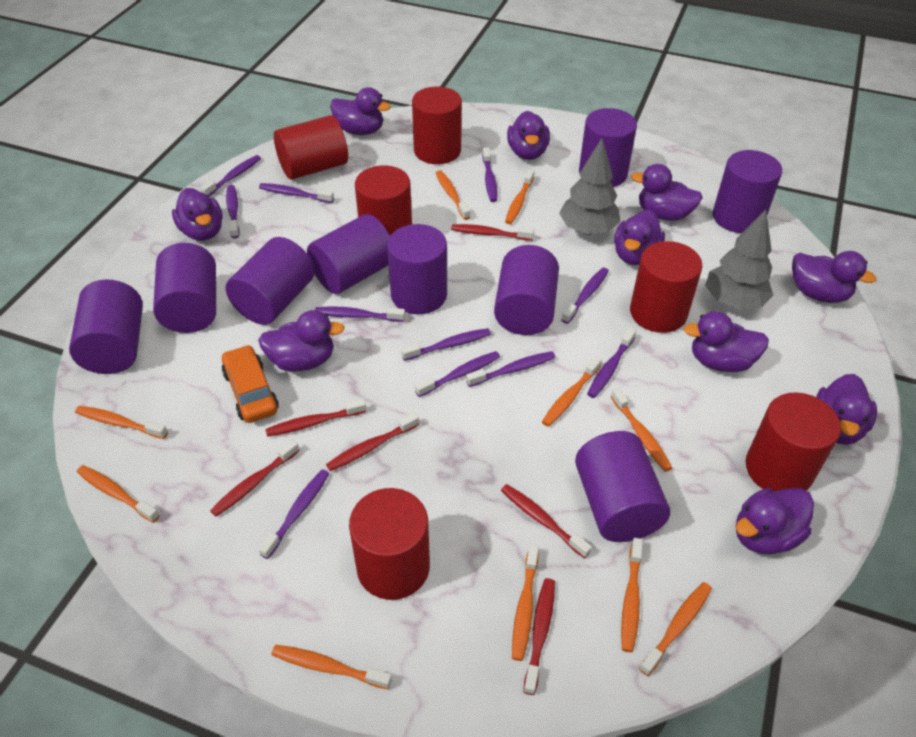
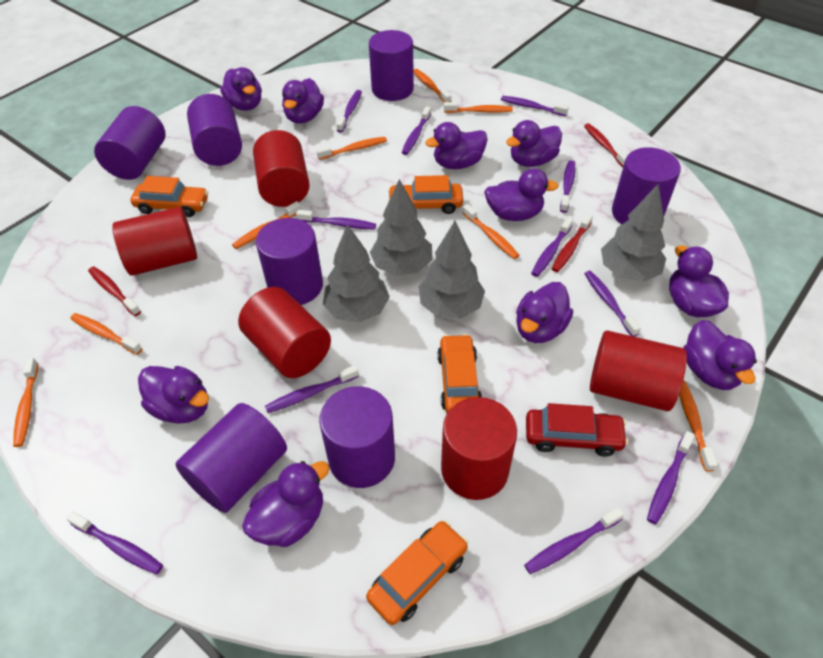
grey tree: 2 -> 4
orange car: 1 -> 4
orange toothbrush: 10 -> 8
purple cylinder: 9 -> 7
red car: 0 -> 1
red cylinder: 6 -> 5
red toothbrush: 6 -> 3

